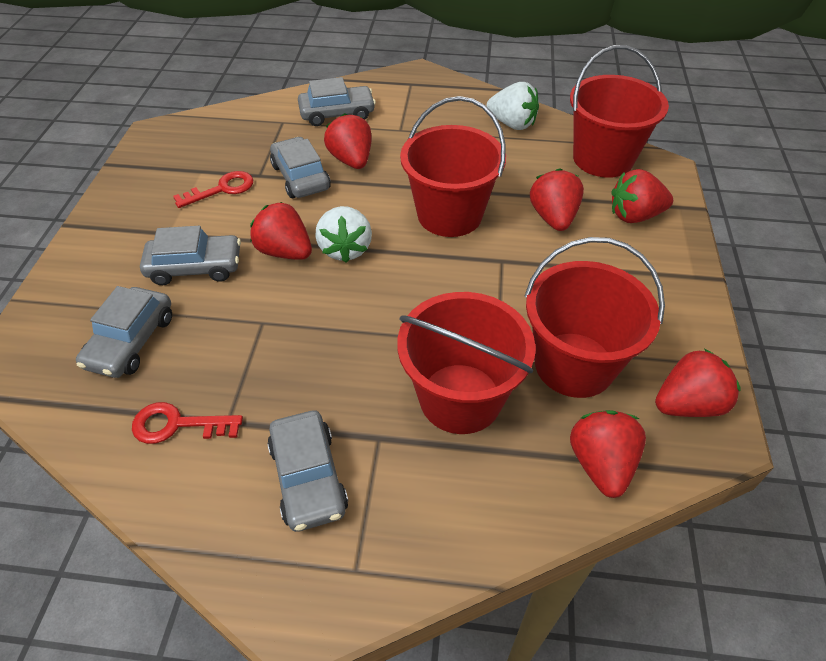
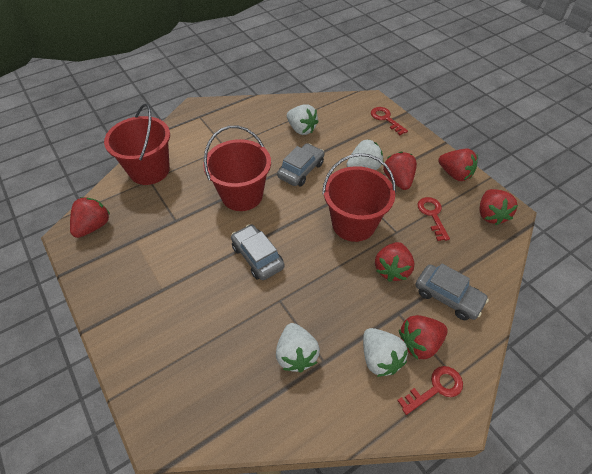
grey car: 5 -> 3
red bucket: 4 -> 3
red key: 2 -> 3
white strawberry: 2 -> 4

